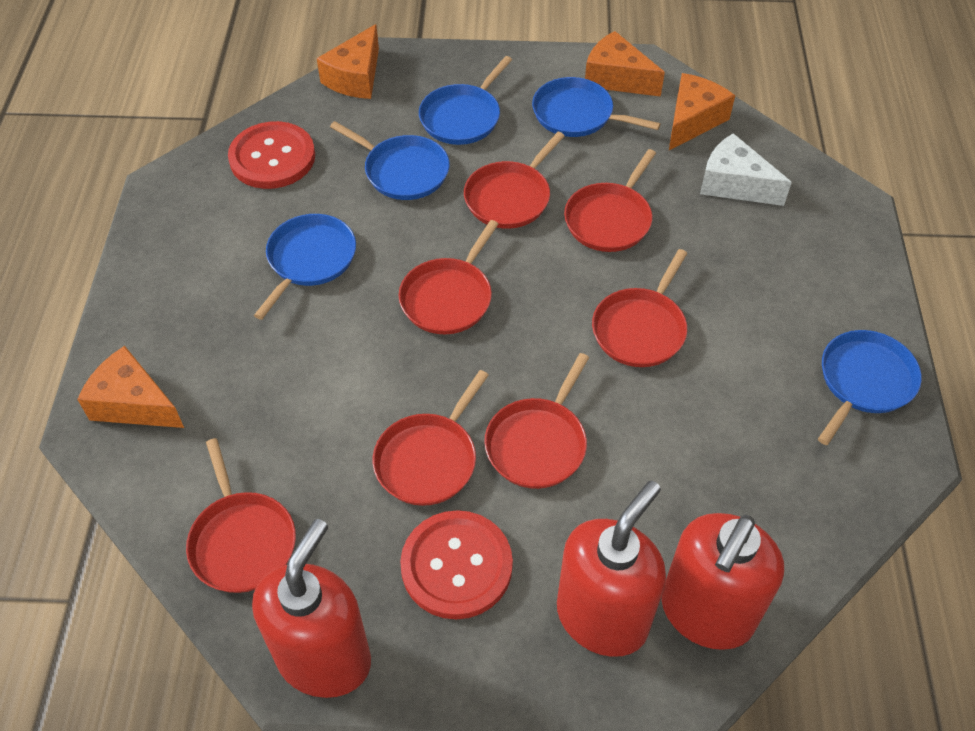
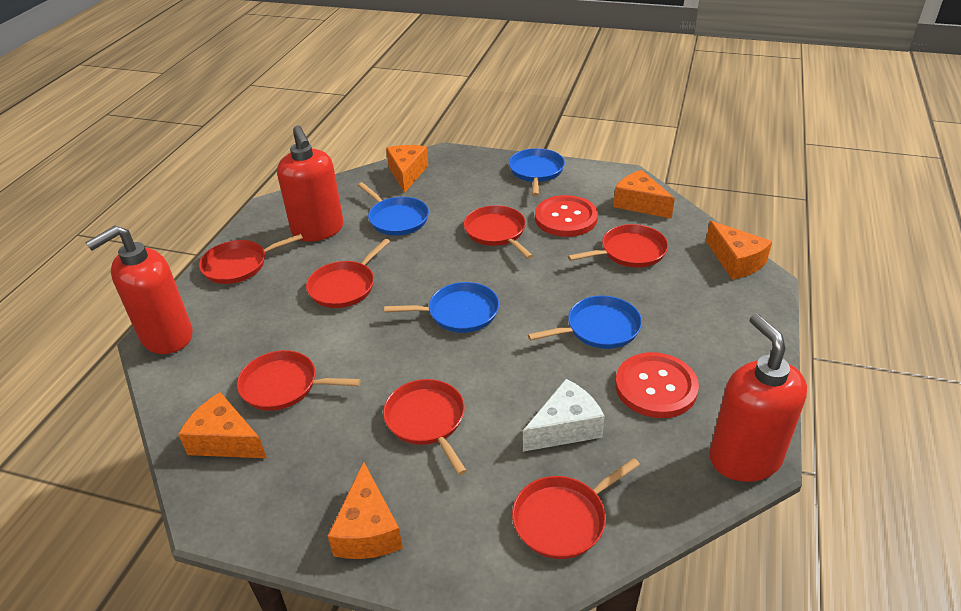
blue pan: 5 -> 4
orange cheese: 4 -> 5

